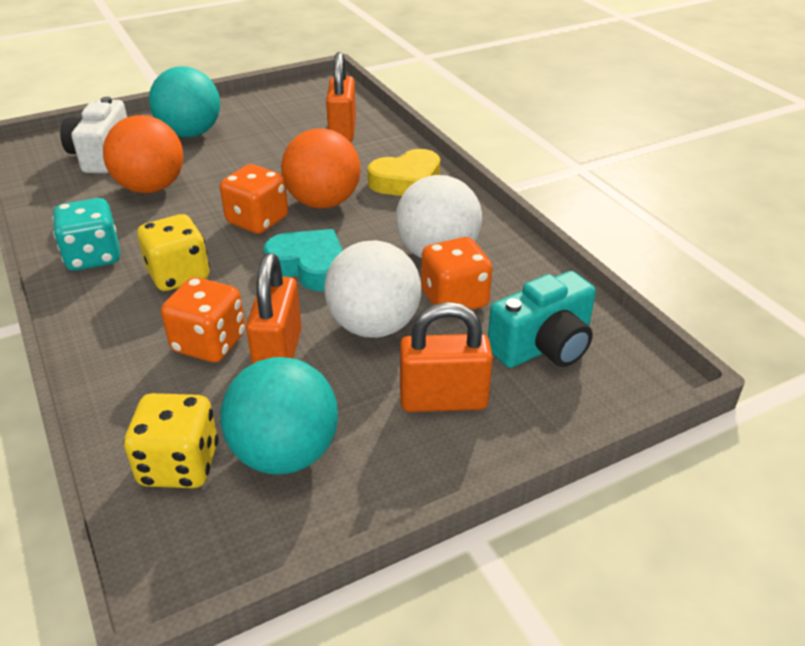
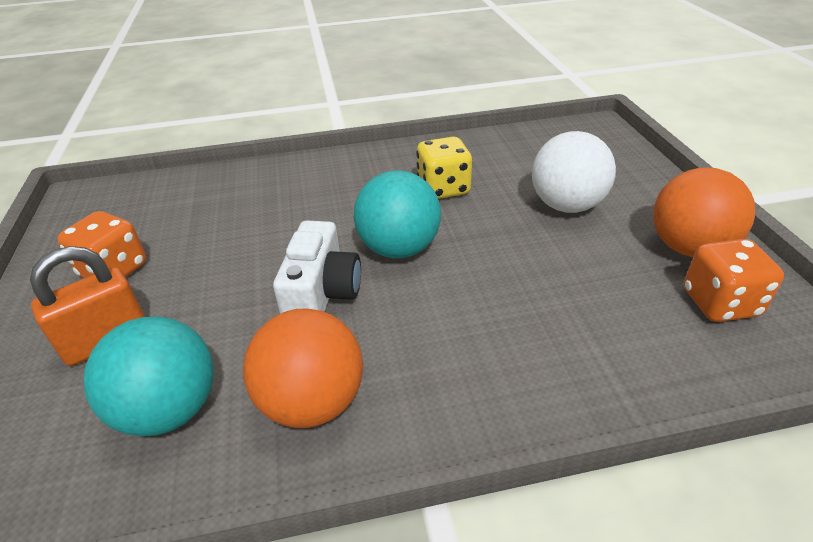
orange dice: 3 -> 2
orange padlock: 3 -> 1
turquoise camera: 1 -> 0
turquoise dice: 1 -> 0
turquoise heart: 1 -> 0
white ball: 2 -> 1
yellow dice: 2 -> 1
yellow heart: 1 -> 0

